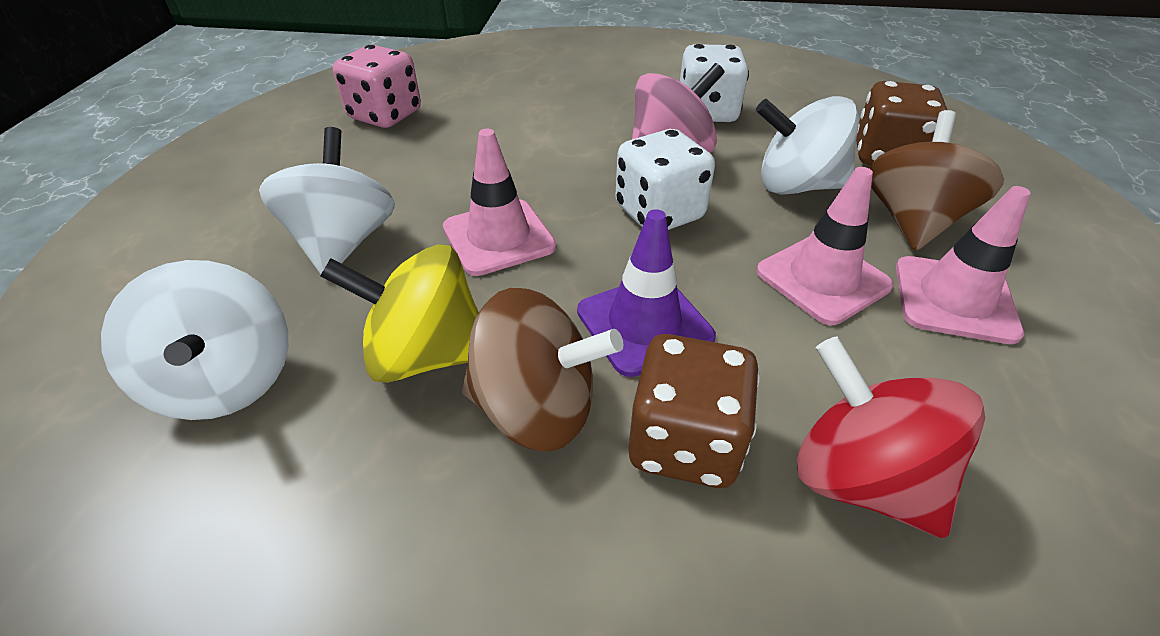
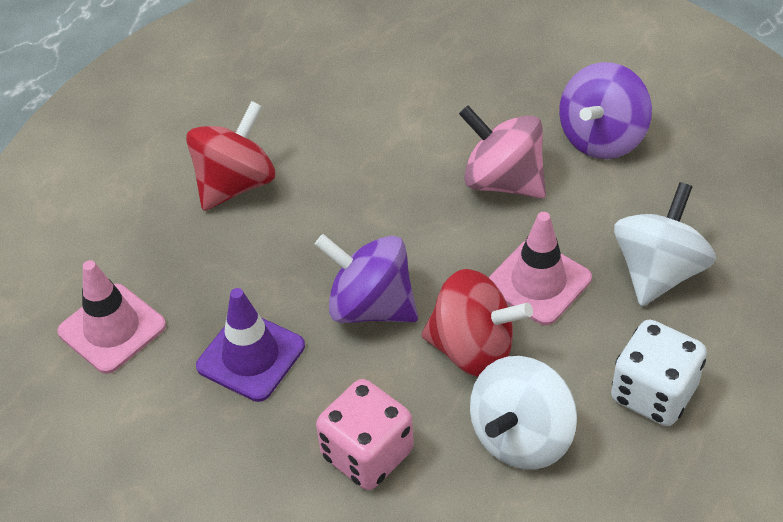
brown dice: 2 -> 0
brown spinning top: 2 -> 0
pink traffic cone: 3 -> 2
purple spinning top: 0 -> 2
red spinning top: 1 -> 2
white dice: 2 -> 1
white spinning top: 3 -> 2
yellow spinning top: 1 -> 0

